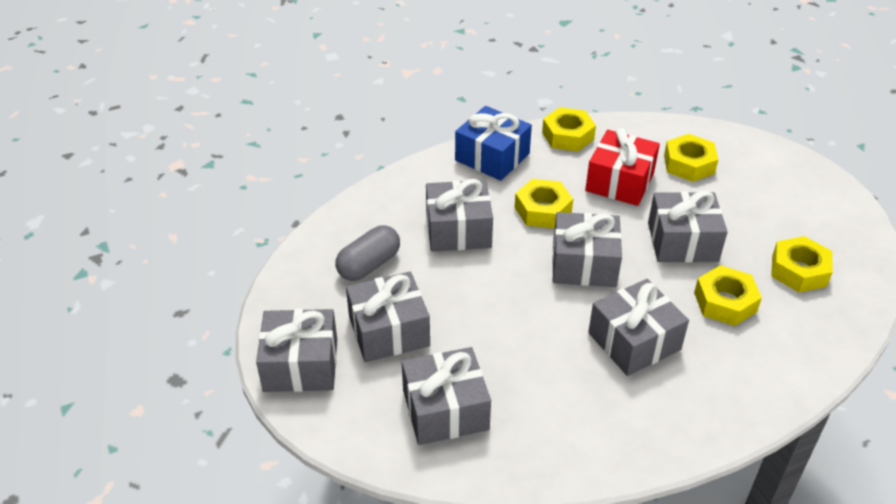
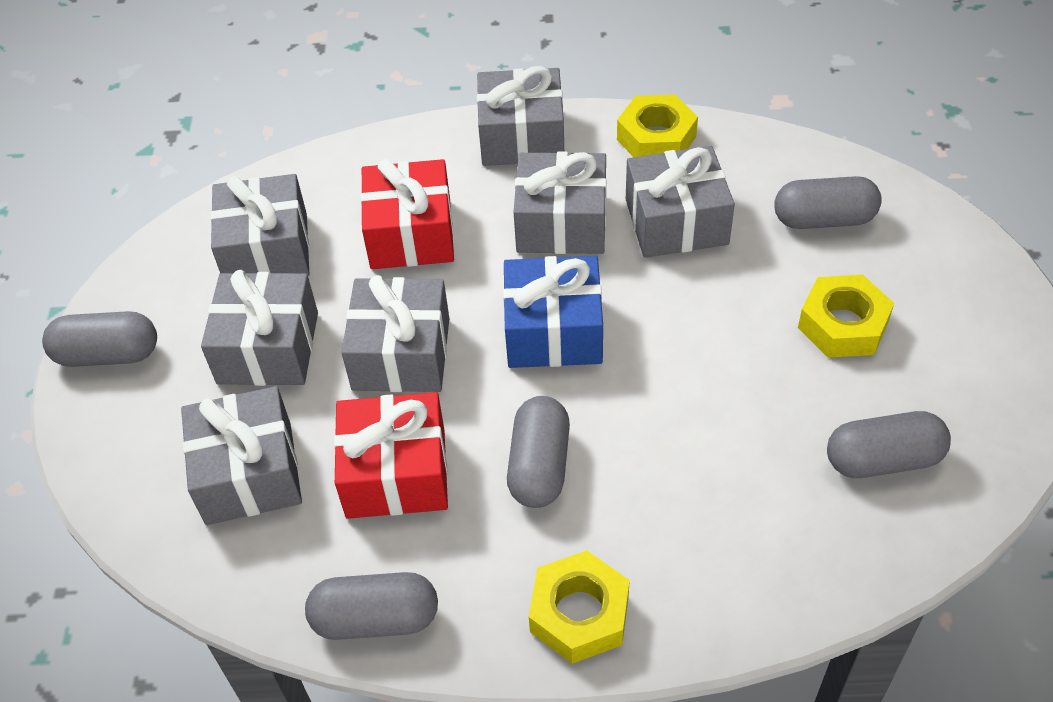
grey capsule: 1 -> 5
red gift: 1 -> 2
yellow nut: 5 -> 3

